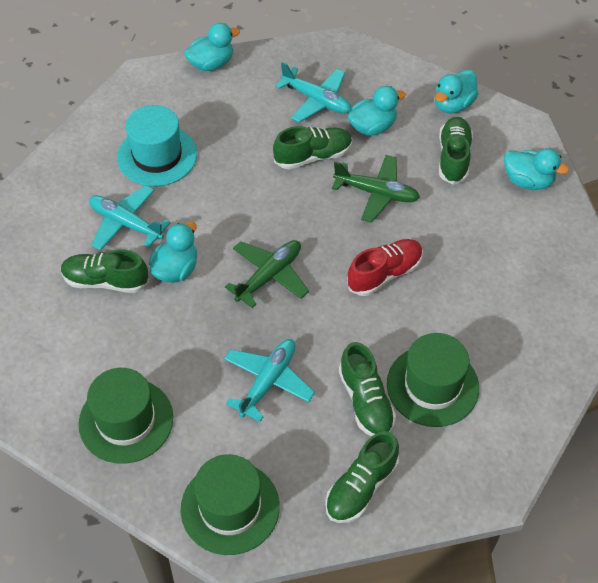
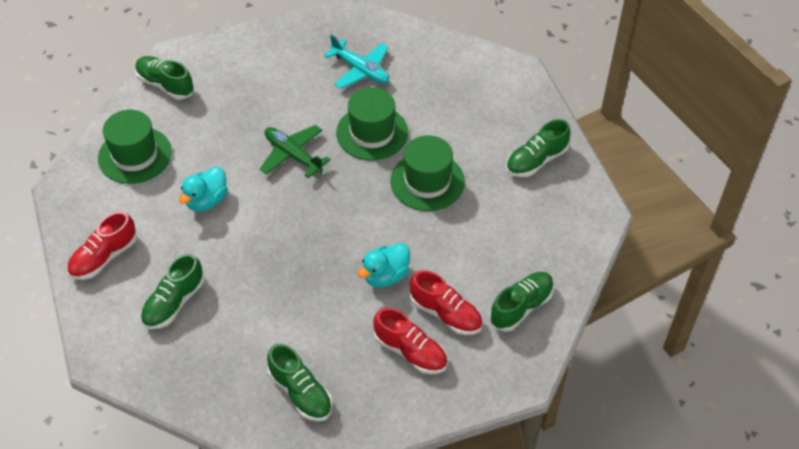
green plane: 2 -> 1
red shoe: 1 -> 3
turquoise duck: 5 -> 2
turquoise hat: 1 -> 0
turquoise plane: 3 -> 1

